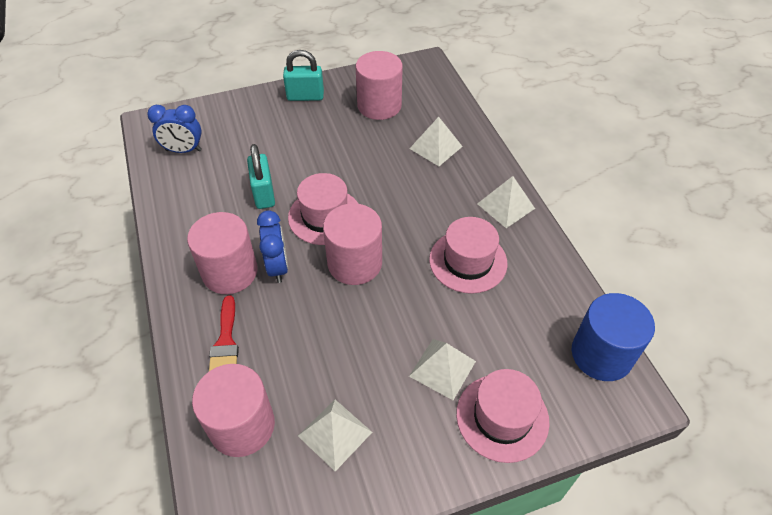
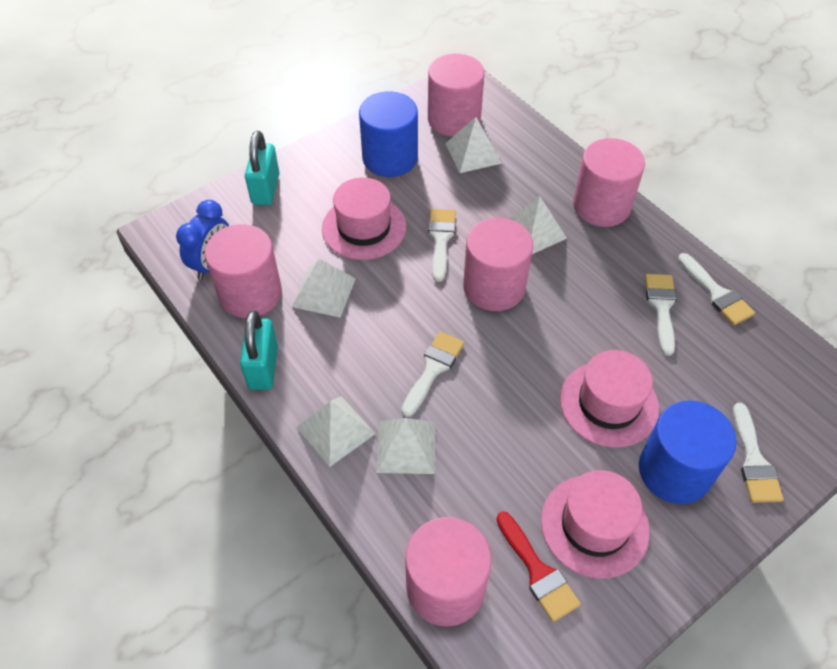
blue clock: 2 -> 1
blue cylinder: 1 -> 2
pink cylinder: 4 -> 5
white brush: 0 -> 5
white pyramid: 4 -> 5

